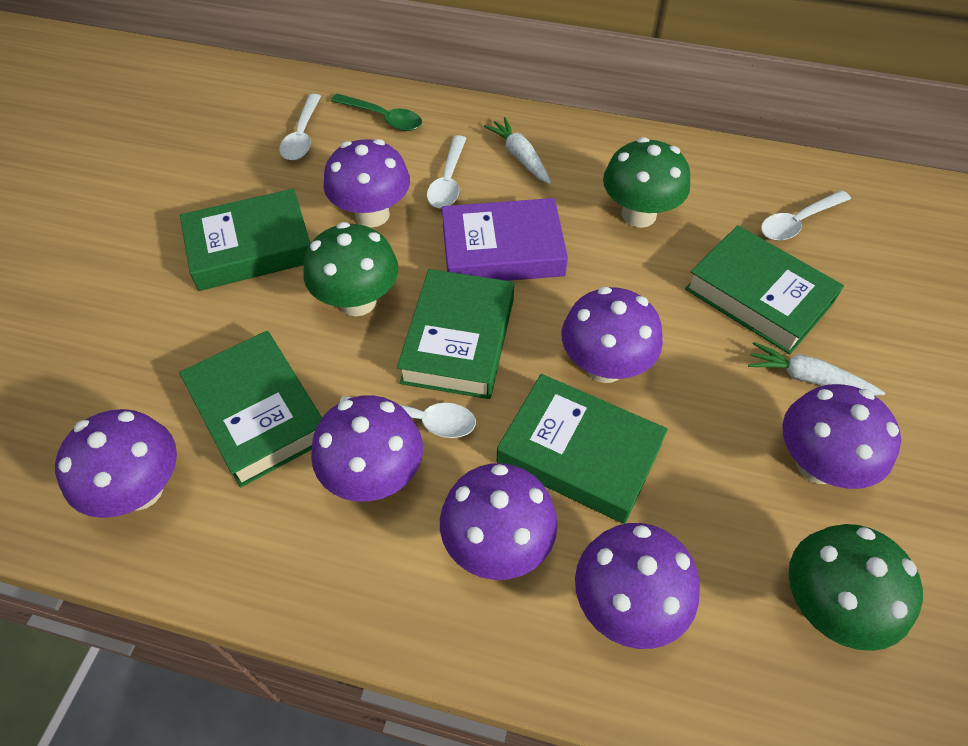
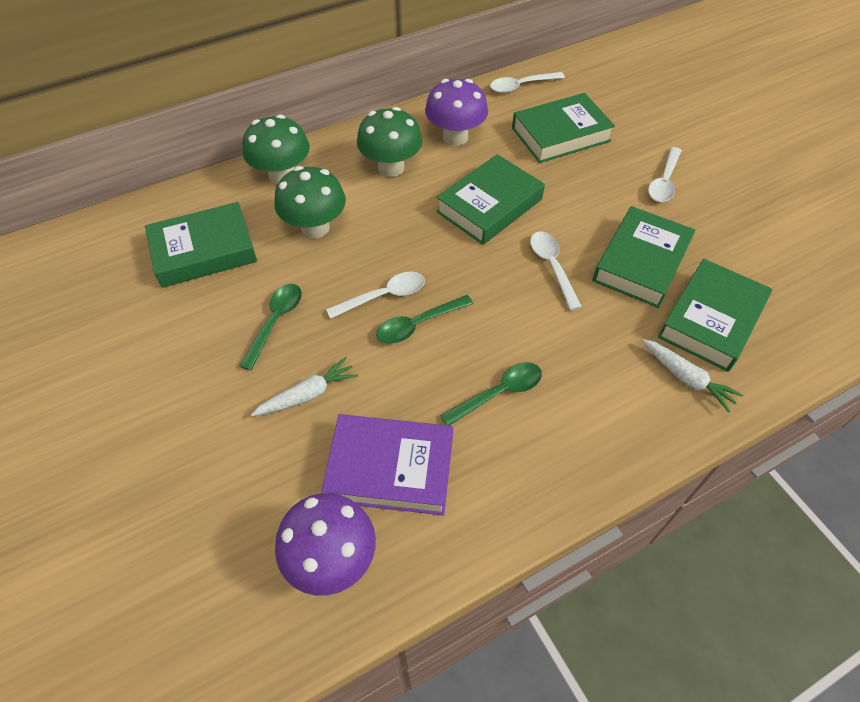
green spoon: 1 -> 3
purple mushroom: 7 -> 2

